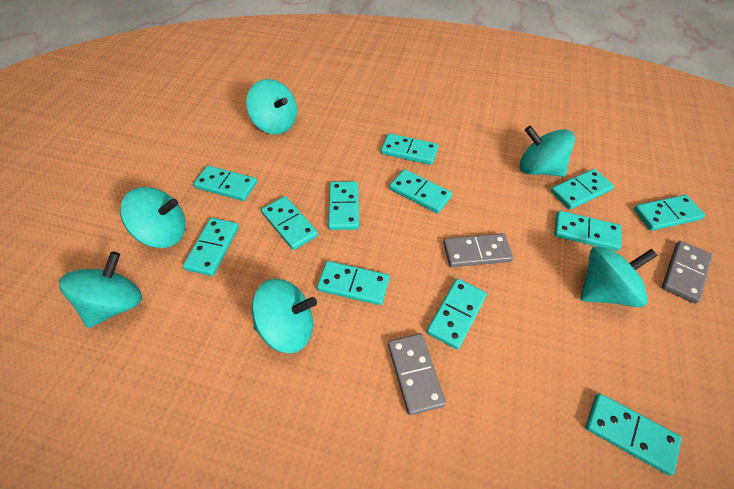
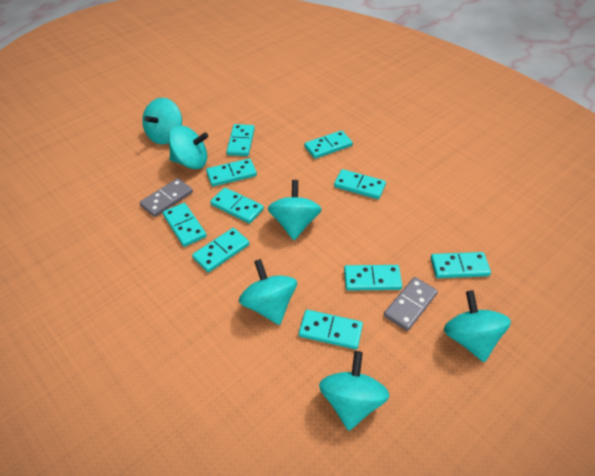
grey domino: 3 -> 2
turquoise domino: 12 -> 10

